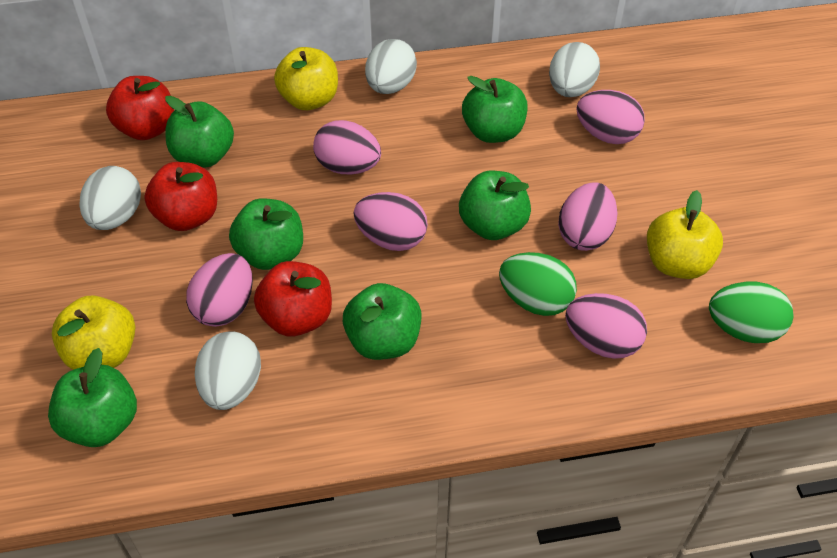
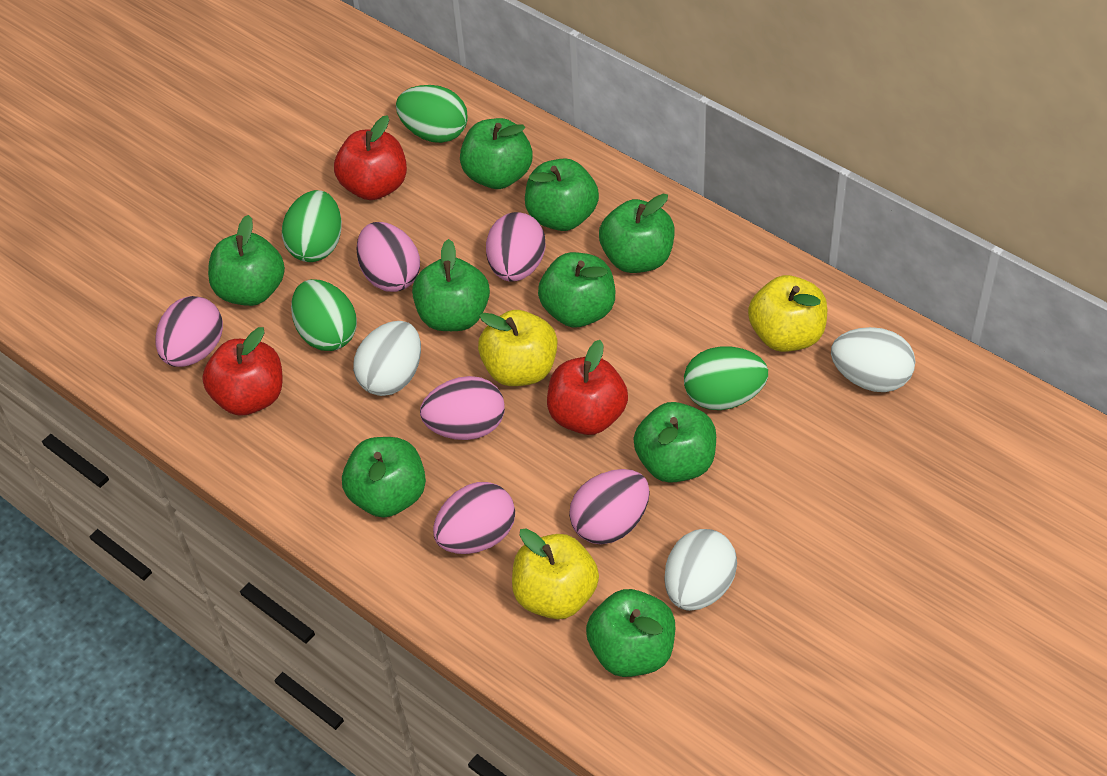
green apple: 6 -> 9
green egg: 2 -> 4
white egg: 4 -> 3

